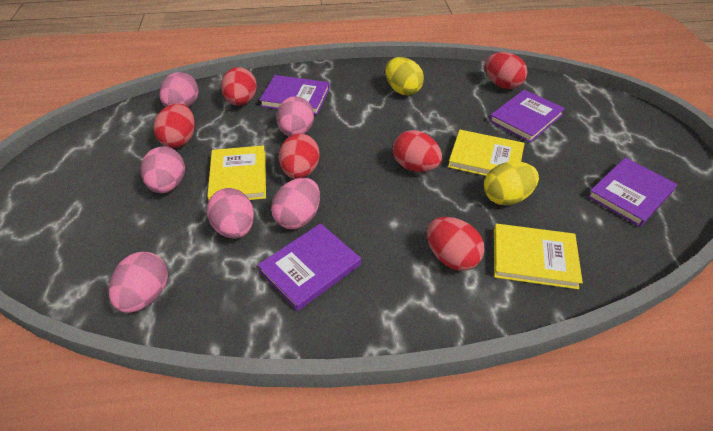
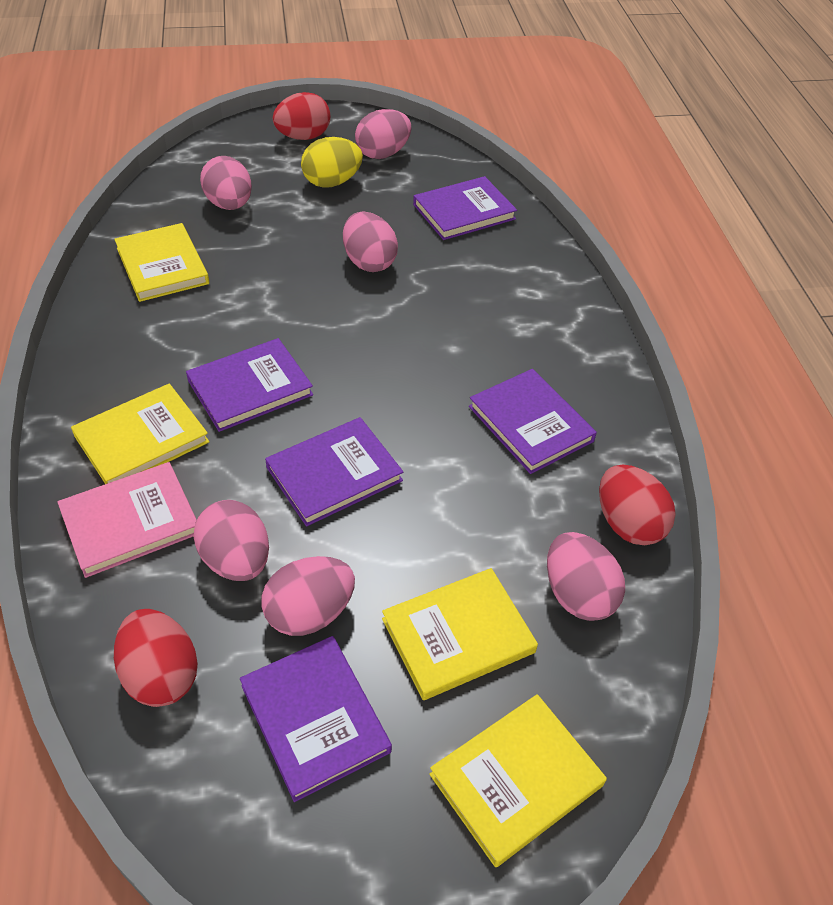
pink book: 0 -> 1
purple book: 4 -> 5
red egg: 6 -> 3
yellow book: 3 -> 4
yellow egg: 2 -> 1

